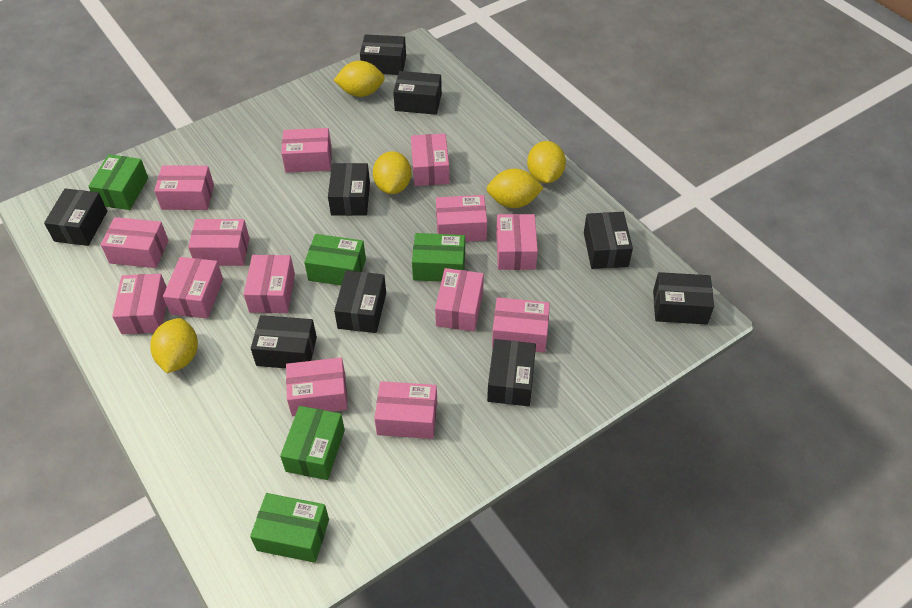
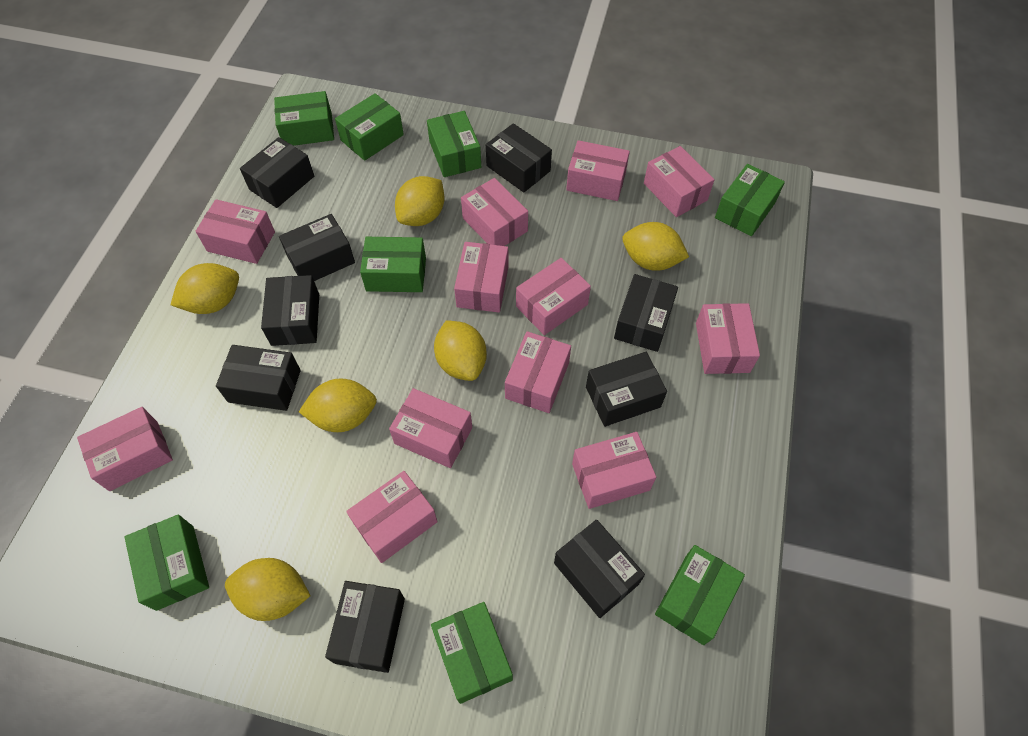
green box: 5 -> 8
pink box: 14 -> 12
yellow lemon: 5 -> 6

